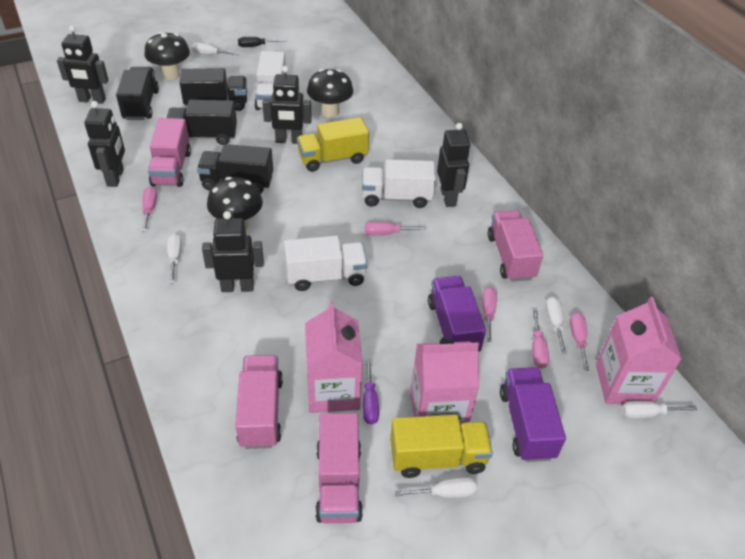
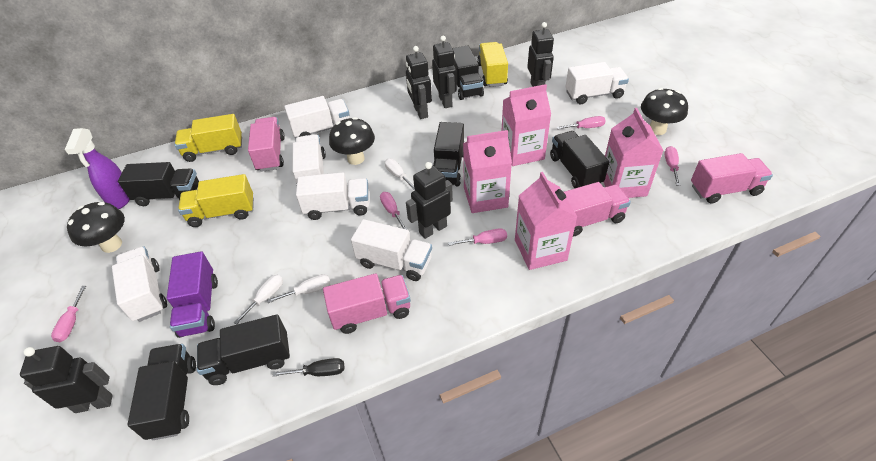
black truck: 4 -> 6
pink carton: 3 -> 4
purple screwdriver: 1 -> 0
purple spray bottle: 0 -> 1
purple truck: 2 -> 1
white screwdriver: 5 -> 3
white truck: 3 -> 6
yellow truck: 2 -> 3

